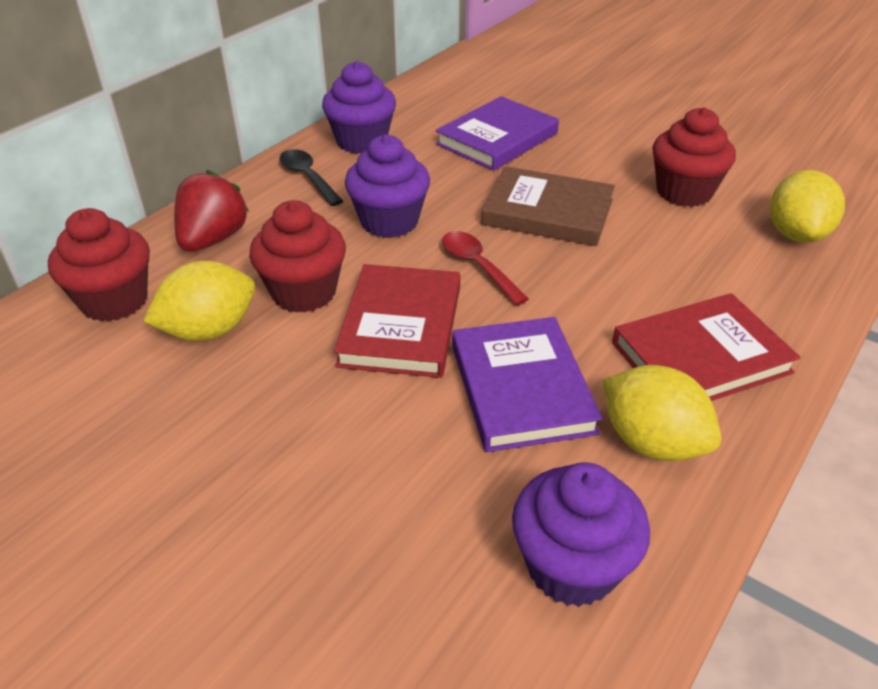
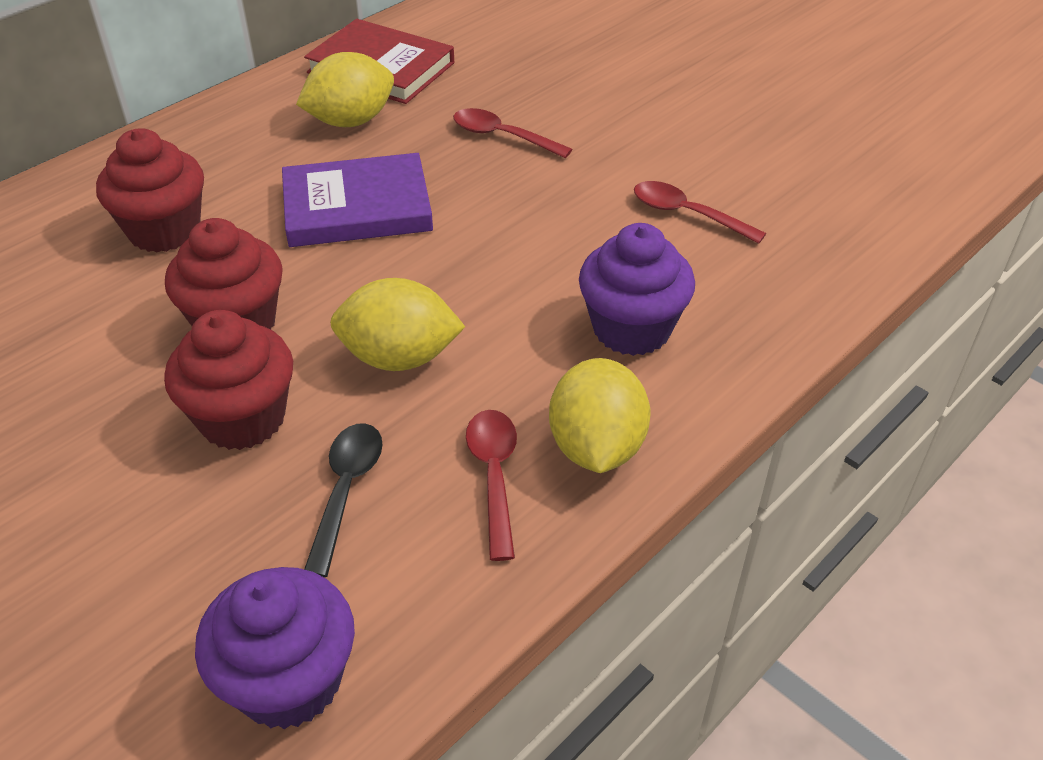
brown book: 1 -> 0
purple book: 2 -> 1
purple cupcake: 3 -> 2
red book: 2 -> 1
red spoon: 1 -> 3
red strawberry: 1 -> 0

